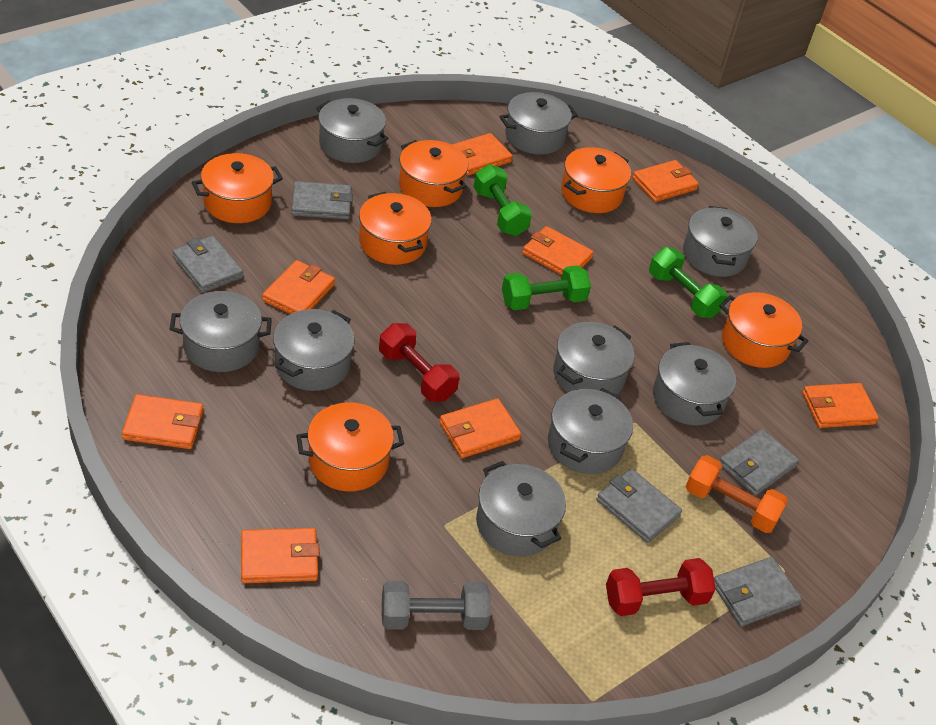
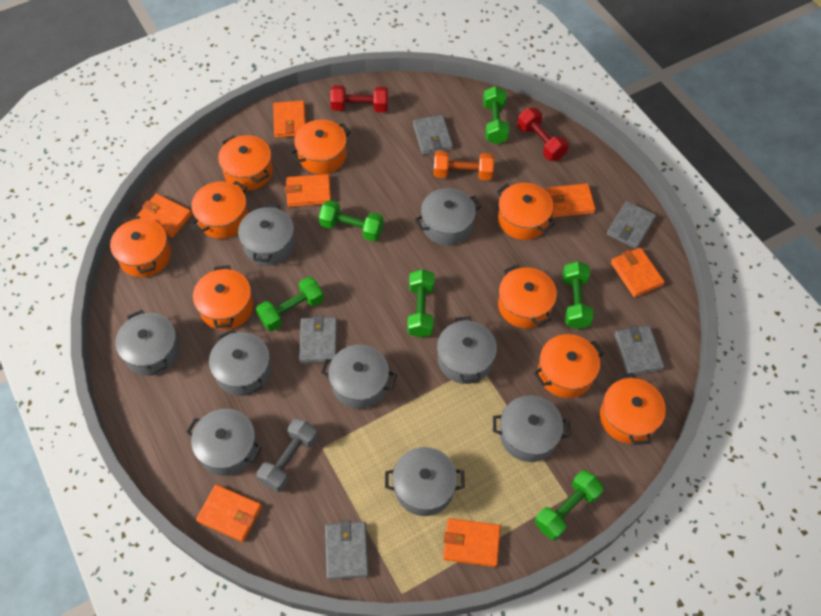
green dumbbell: 3 -> 6
orange pot: 6 -> 9
orange wallet: 8 -> 7

